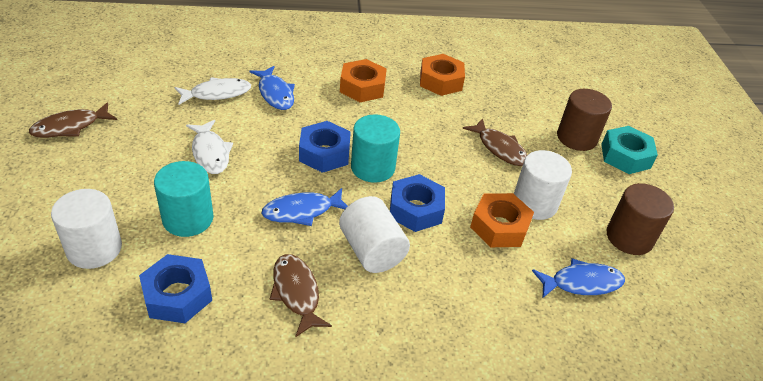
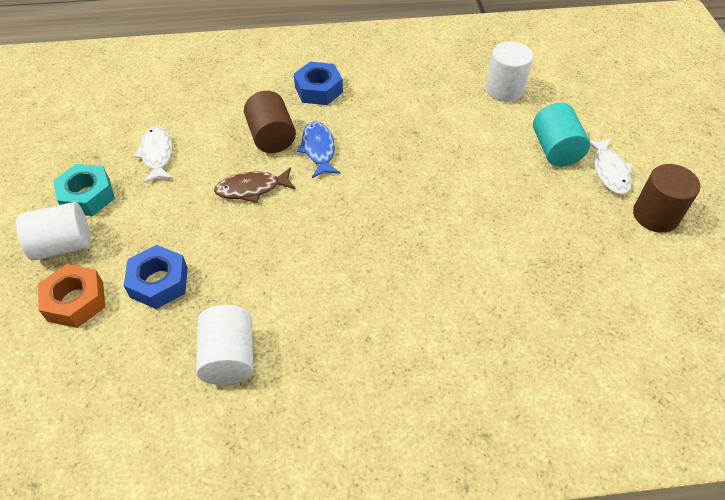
blue fish: 3 -> 1
blue nut: 3 -> 2
brown fish: 3 -> 1
orange nut: 3 -> 1
turquoise cylinder: 2 -> 1

